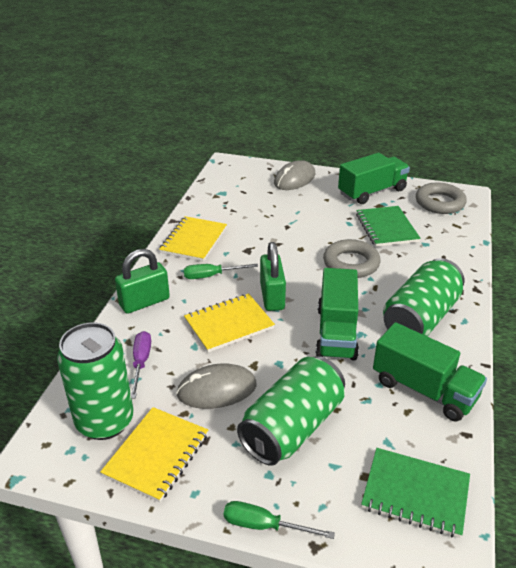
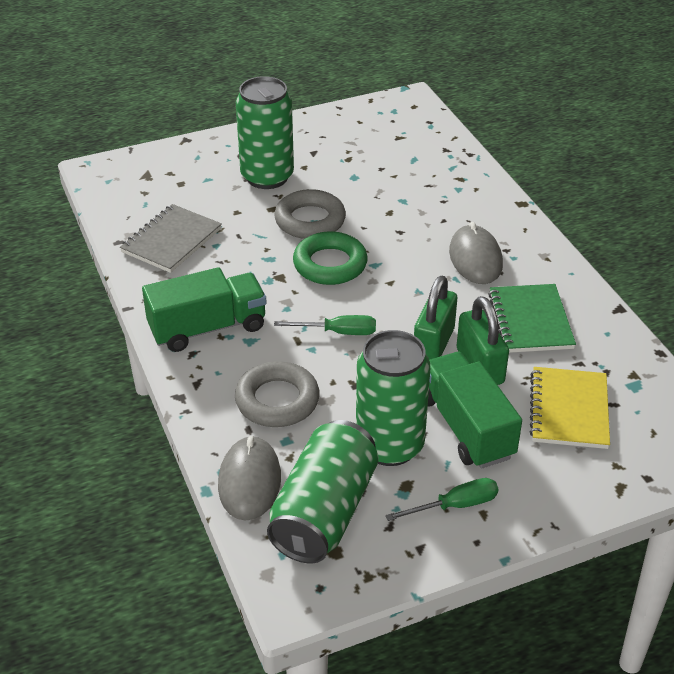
green notebook: 2 -> 1
green ring: 0 -> 1
green truck: 3 -> 2
grey notebook: 0 -> 1
purple screwdriver: 1 -> 0
yellow notebook: 3 -> 1

